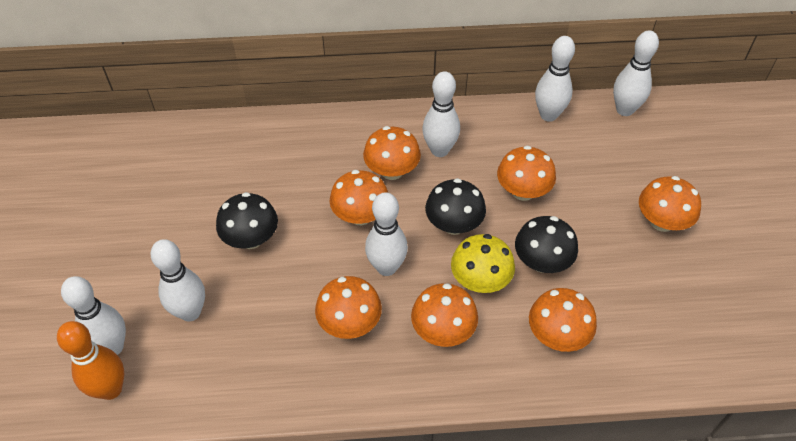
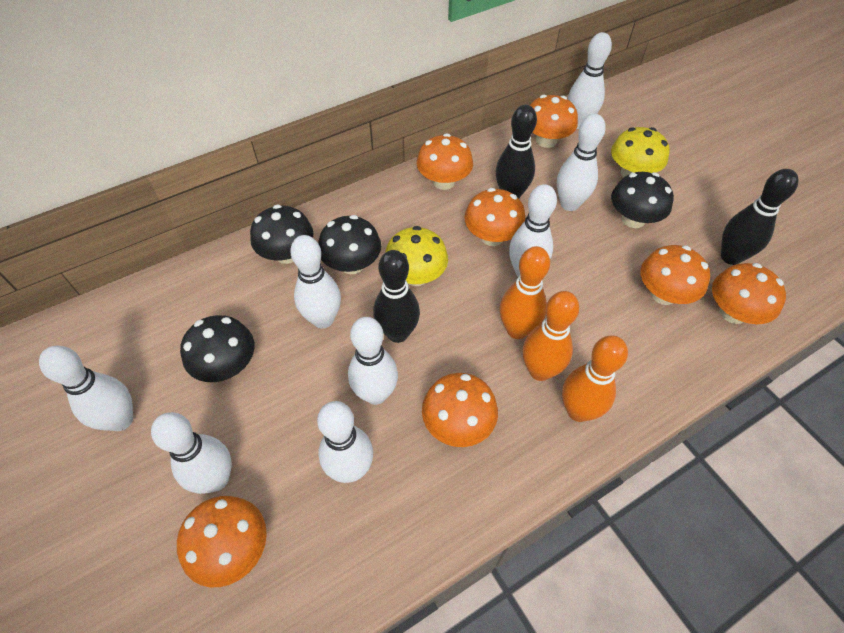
black bowling pin: 0 -> 3
black mushroom: 3 -> 4
orange bowling pin: 1 -> 3
white bowling pin: 6 -> 8
yellow mushroom: 1 -> 2

